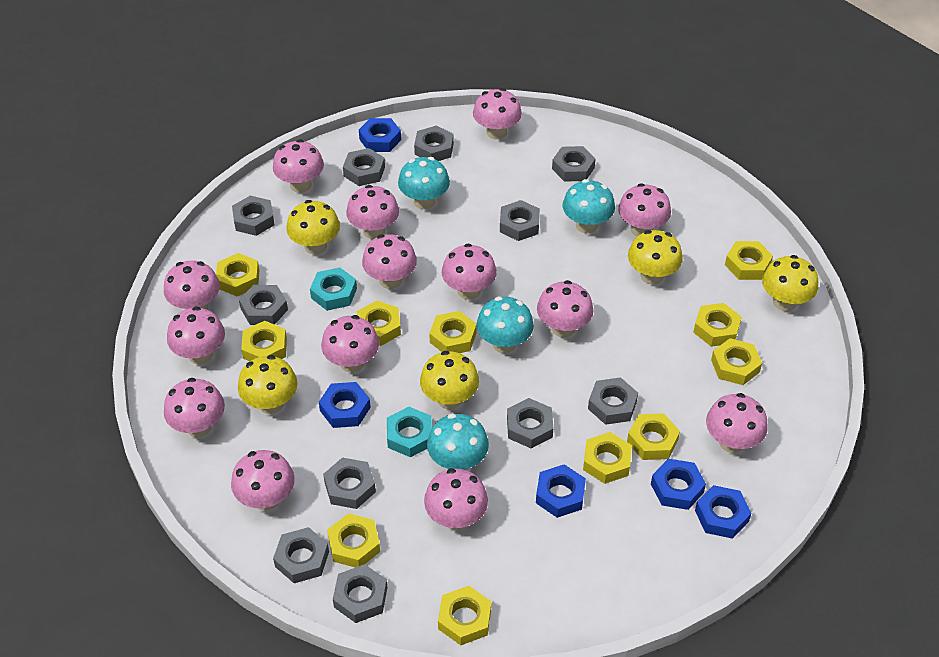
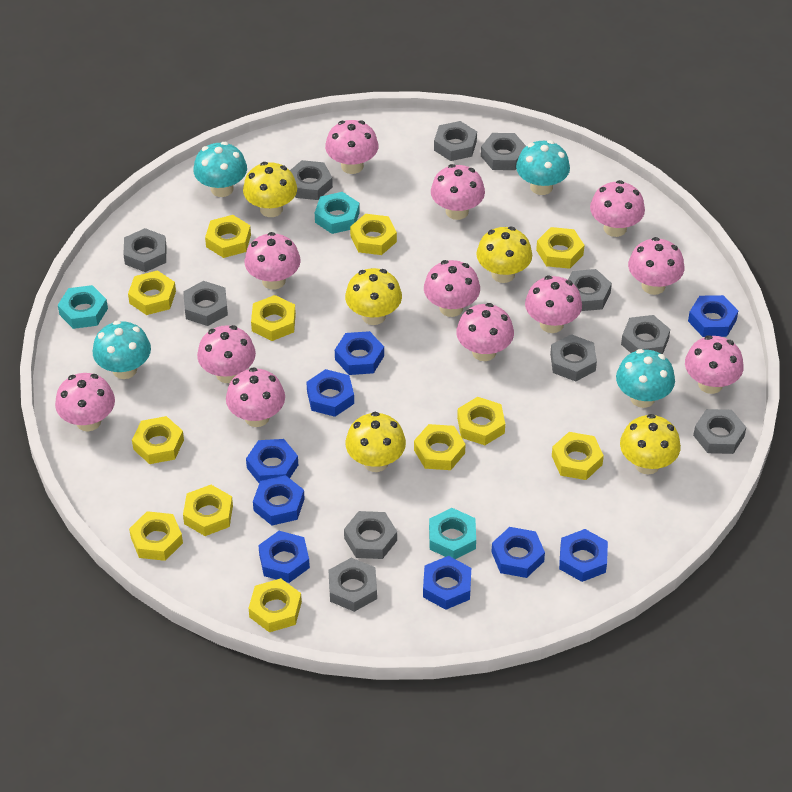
blue nut: 5 -> 9
pink mushroom: 14 -> 12
turquoise nut: 2 -> 3
yellow nut: 11 -> 12

